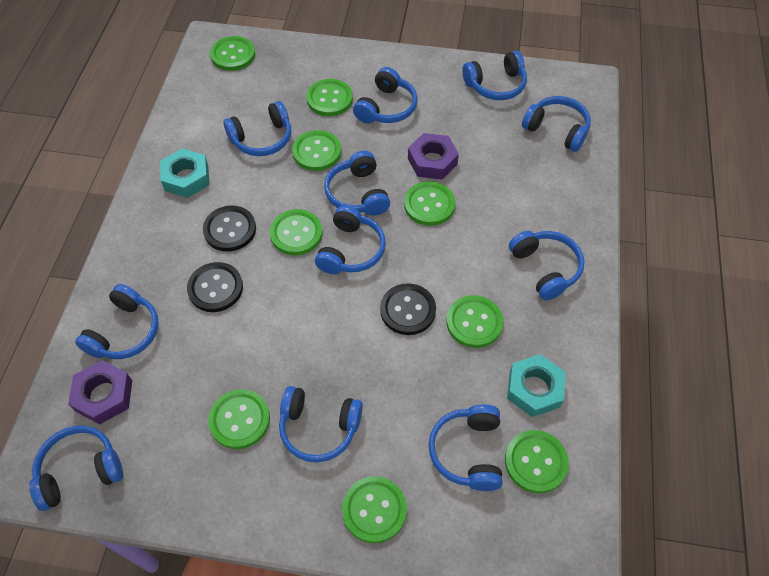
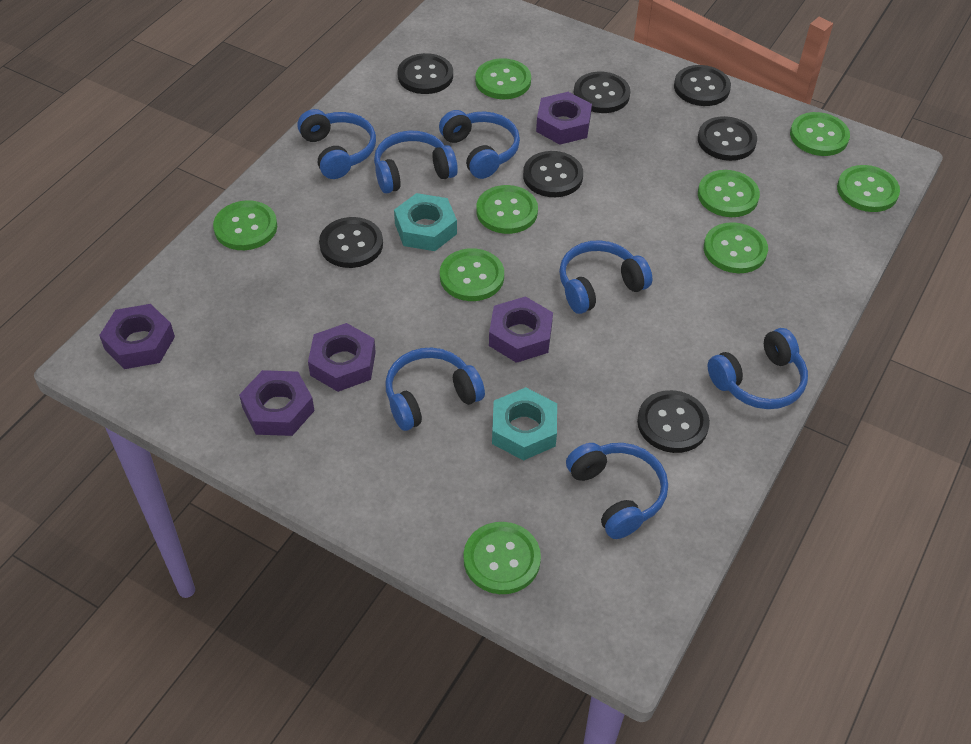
black button: 3 -> 7
blue headphones: 11 -> 7
purple nut: 2 -> 5

